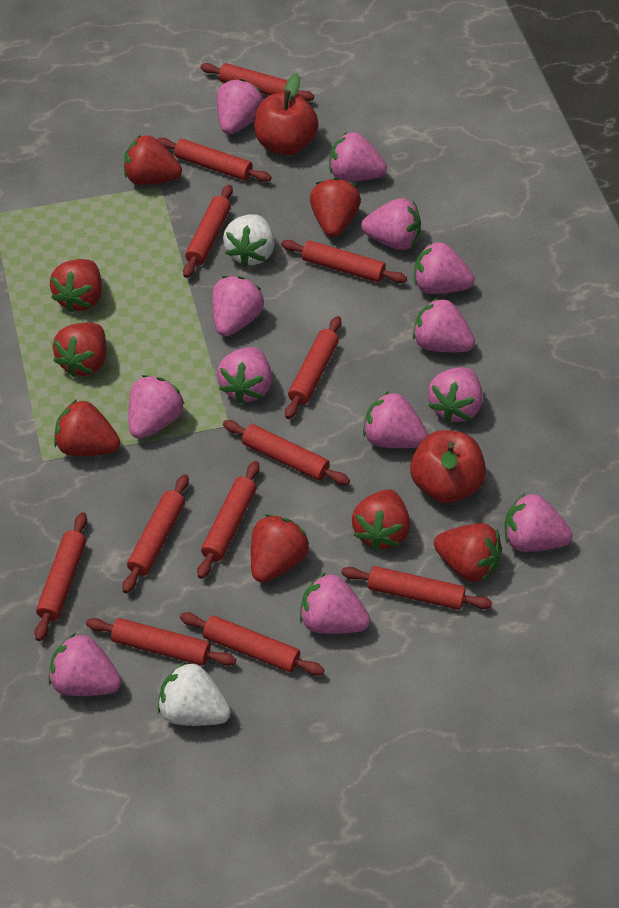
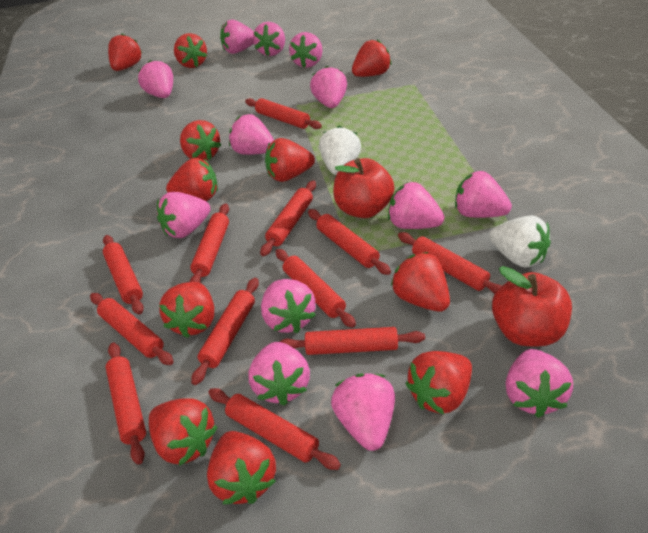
red strawberry: 8 -> 11

